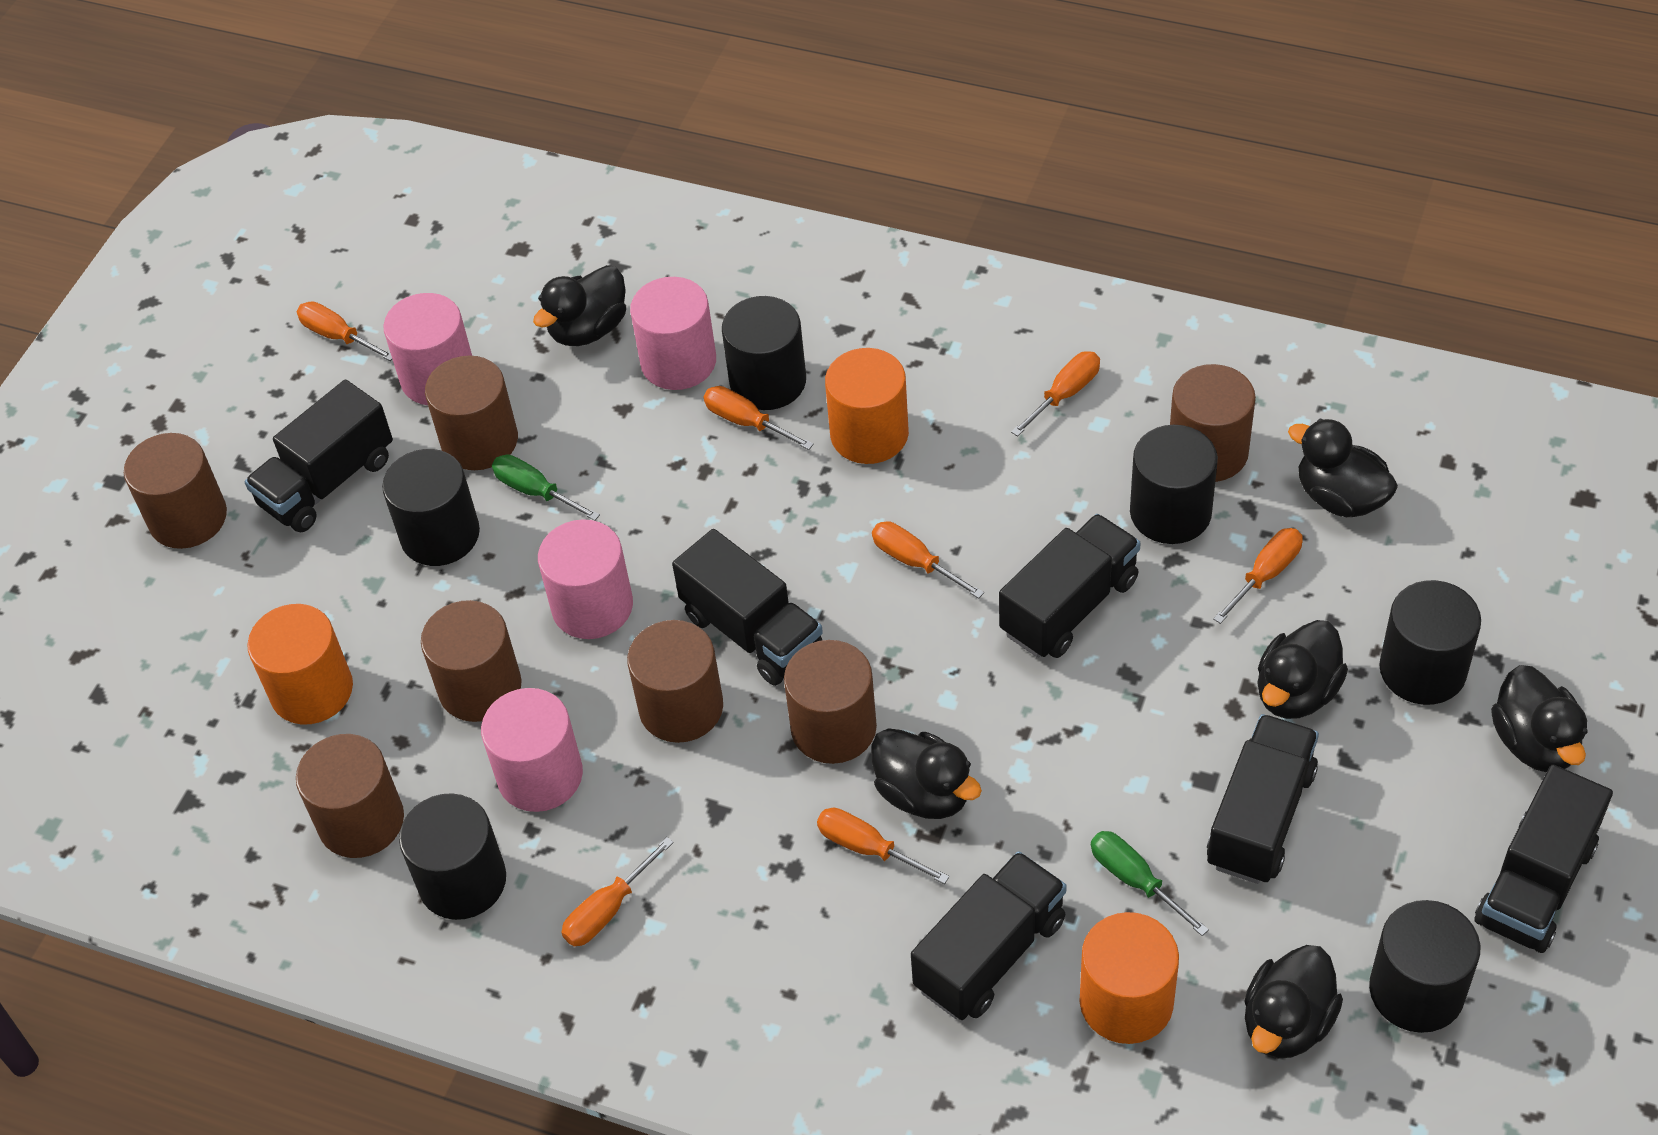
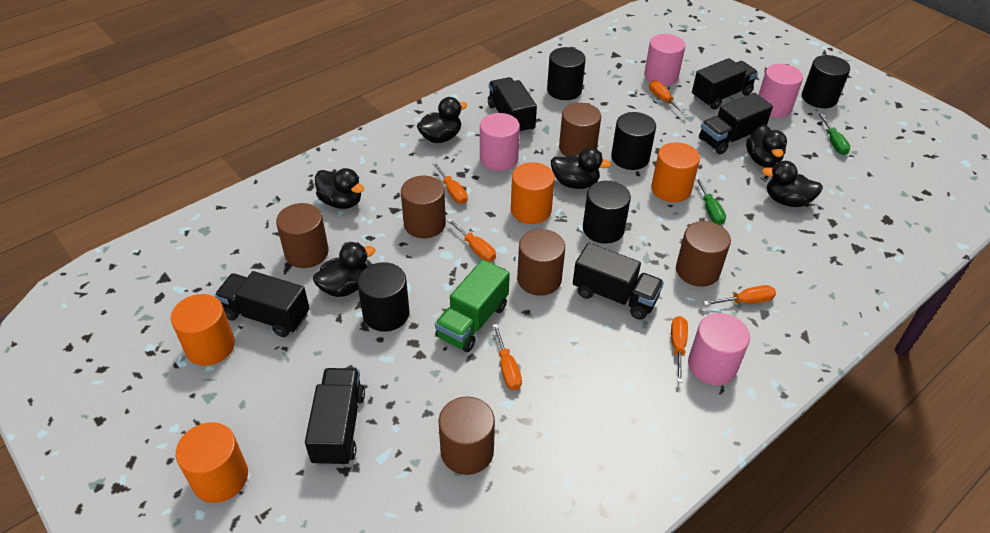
black cylinder: 6 -> 5
brown cylinder: 7 -> 6
green truck: 0 -> 1
orange cylinder: 3 -> 4
orange screwdriver: 7 -> 6

